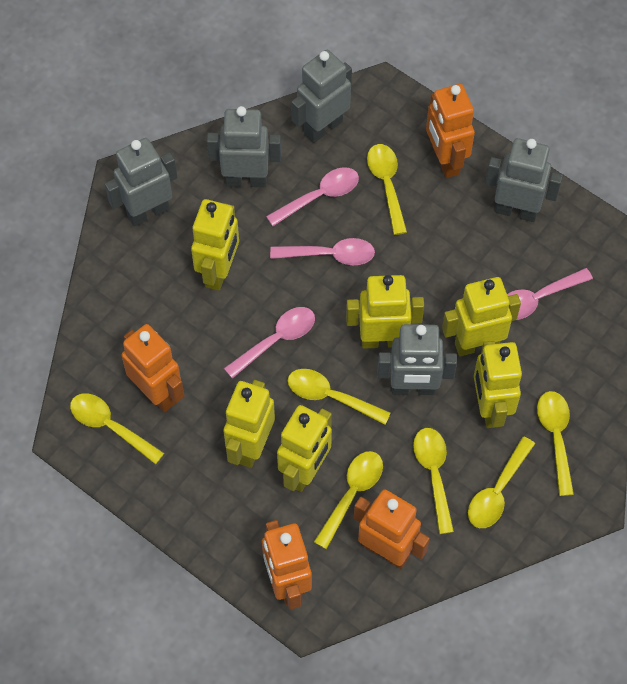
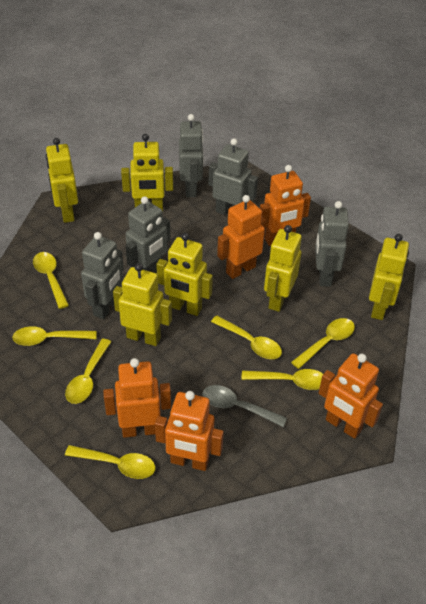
grey spoon: 0 -> 1
orange robot: 4 -> 5
pink spoon: 4 -> 0

